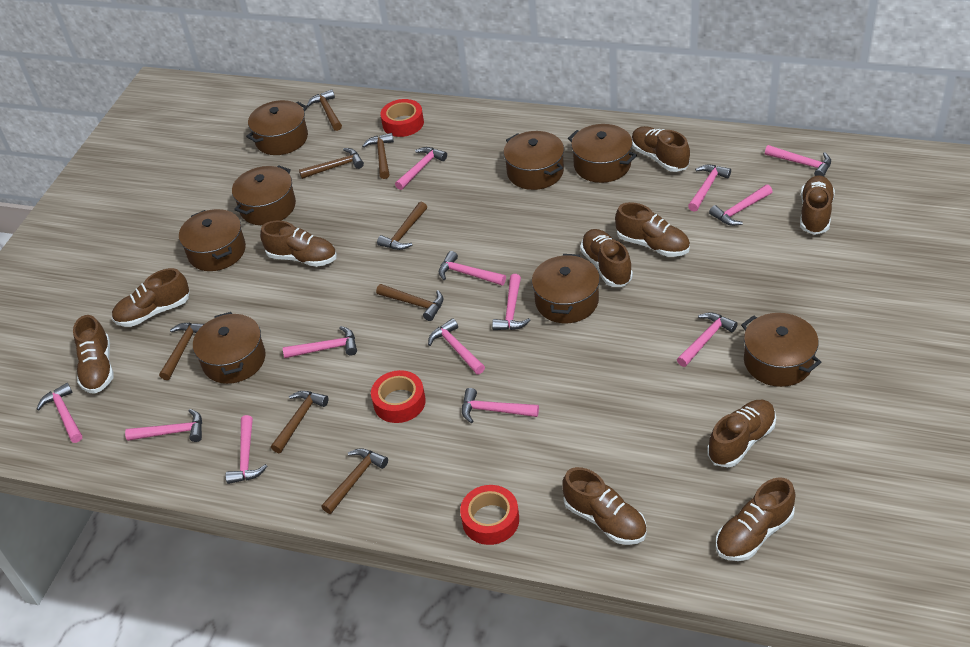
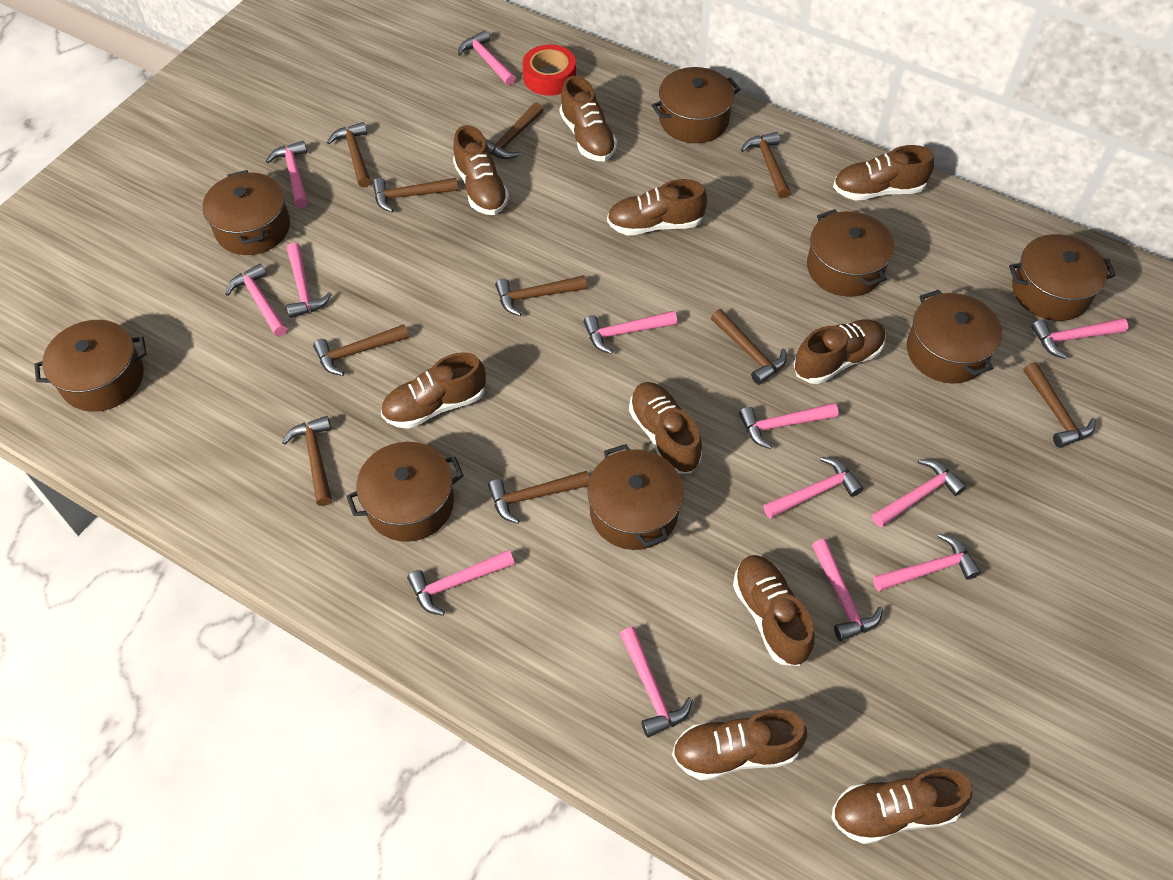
brown hammer: 8 -> 10
red tape: 3 -> 1

